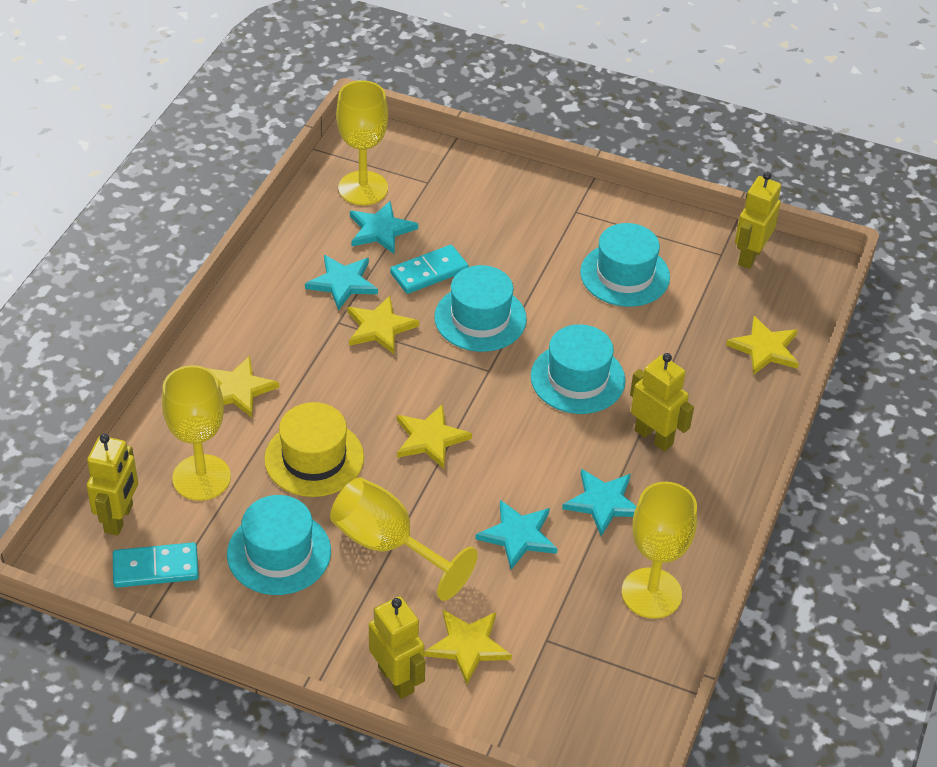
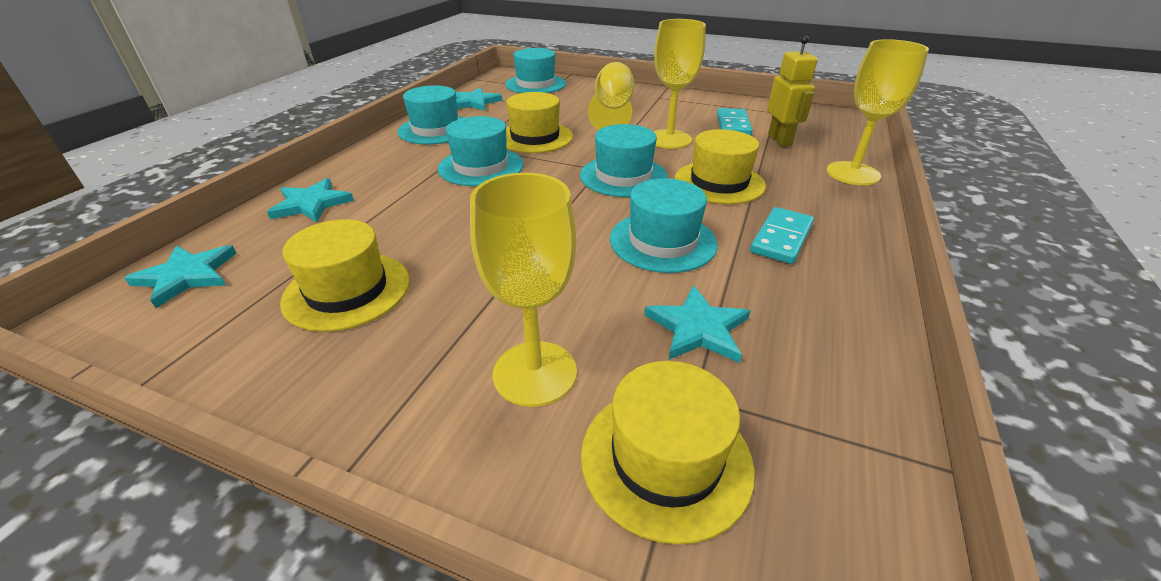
turquoise hat: 4 -> 5
yellow hat: 1 -> 4
yellow robot: 4 -> 1
yellow star: 5 -> 0

